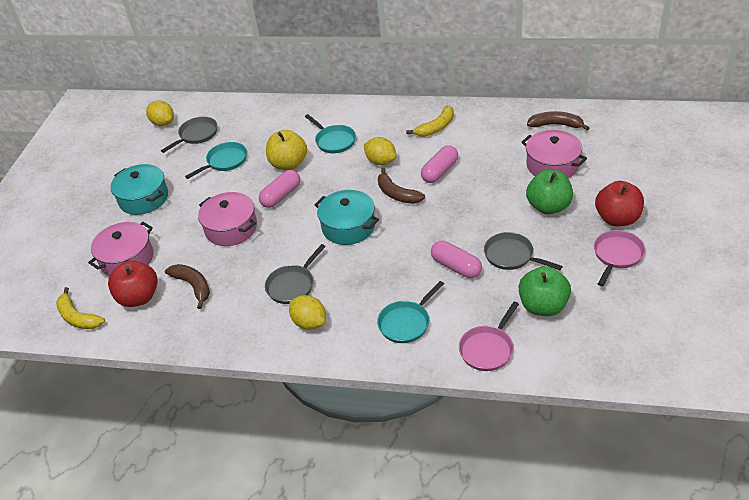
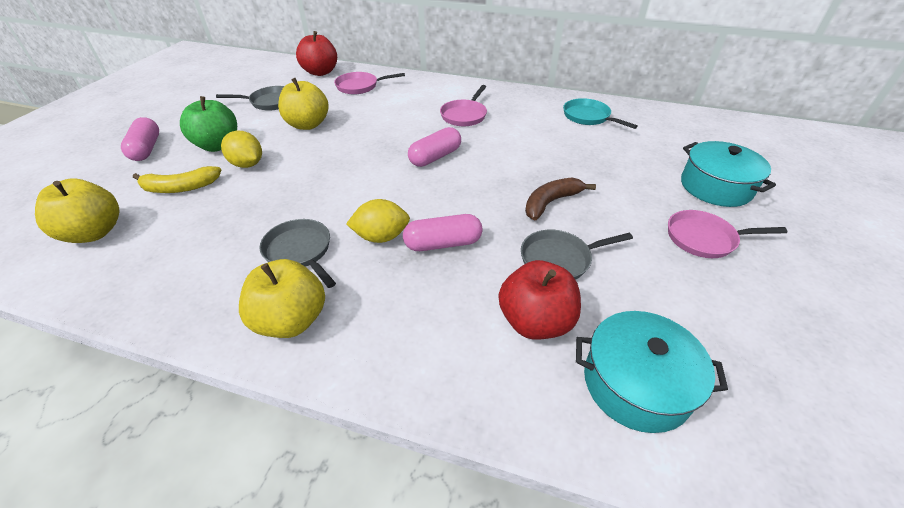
brown banana: 3 -> 1
green apple: 2 -> 1
pink pan: 2 -> 3
pink pot: 3 -> 0
turquoise pan: 3 -> 1
yellow apple: 1 -> 3
yellow banana: 2 -> 1
yellow lemon: 3 -> 2

